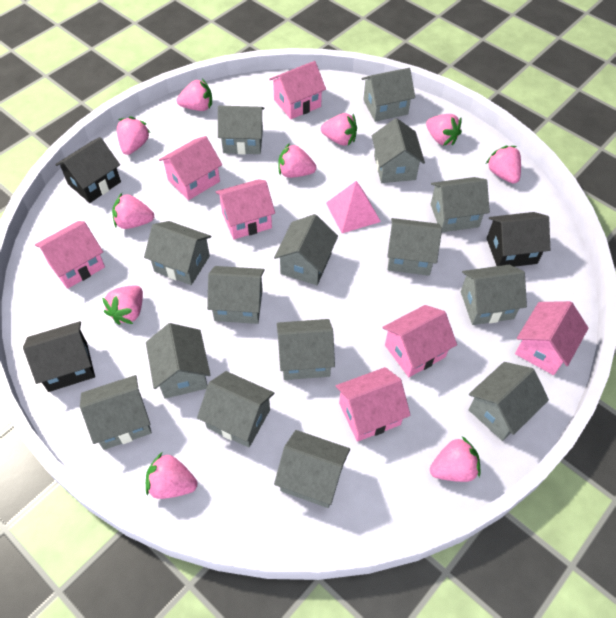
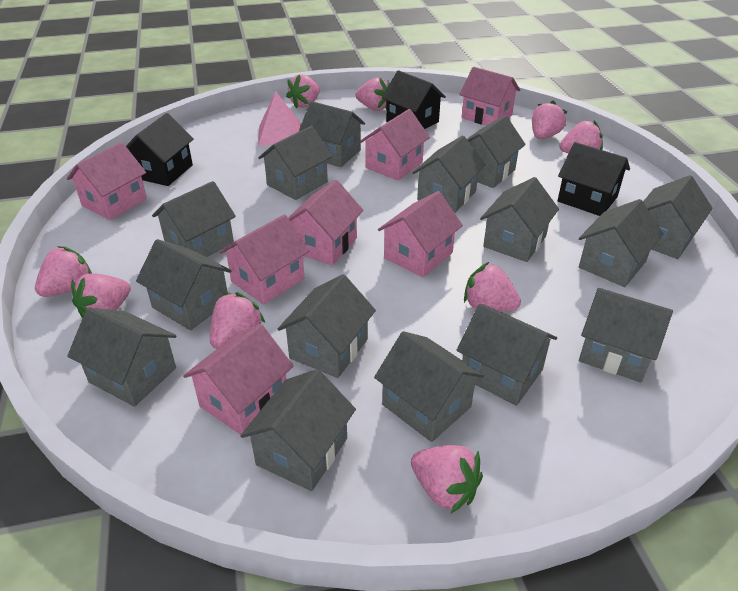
pink strawberry: 10 -> 9

